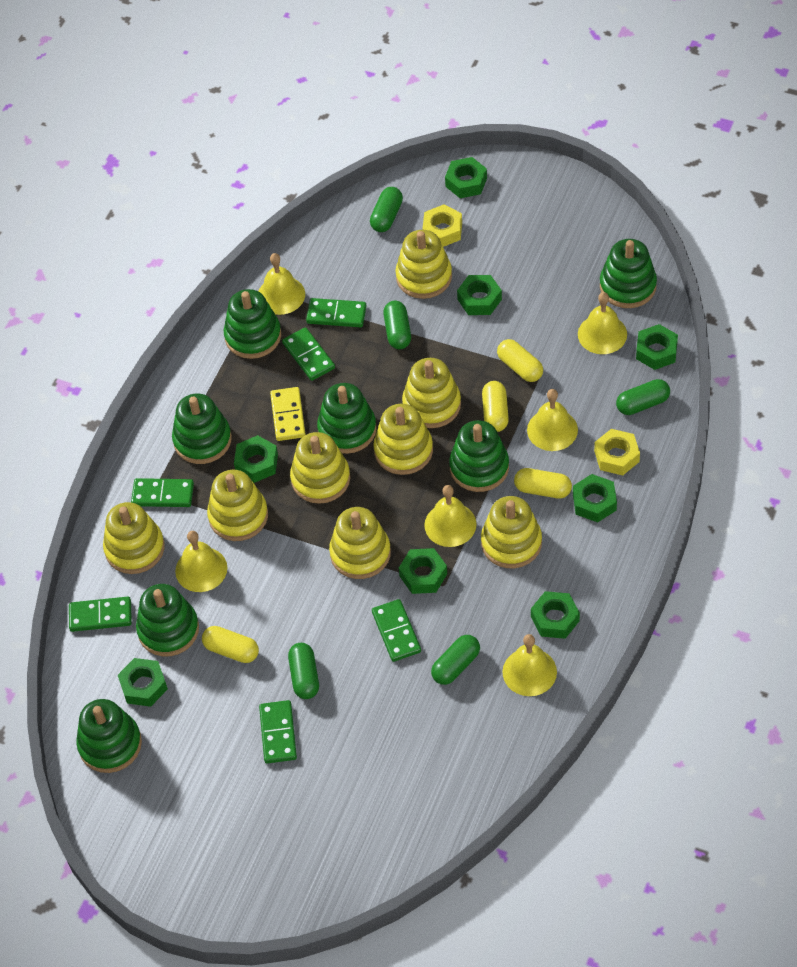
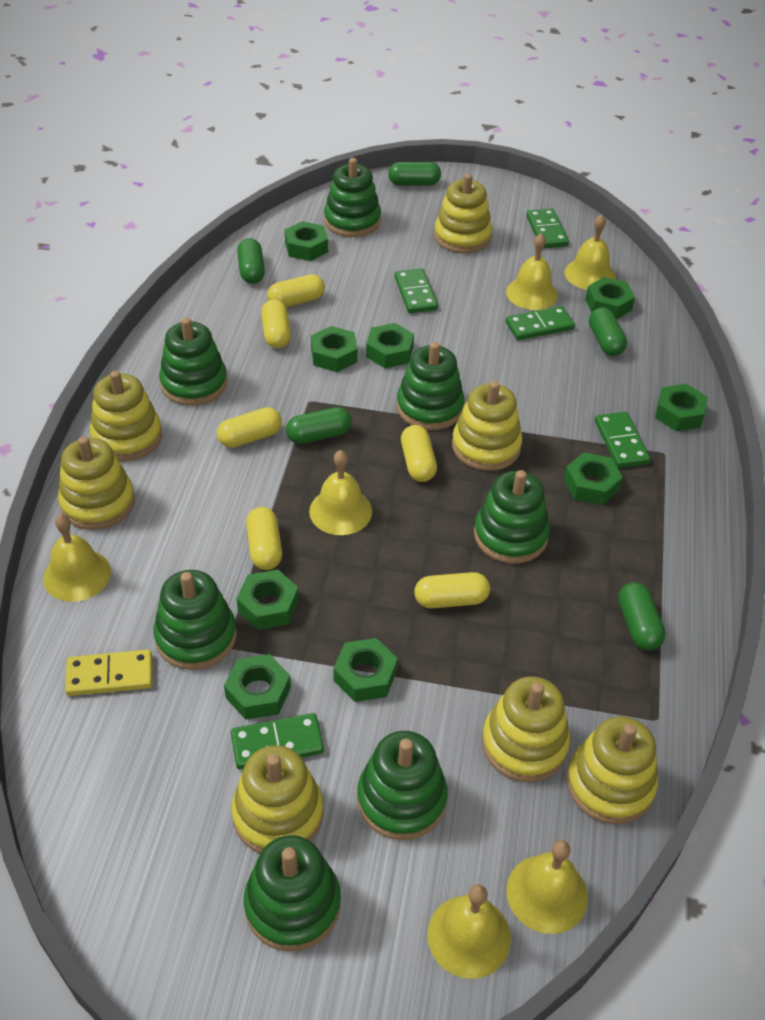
green domino: 6 -> 5
green nut: 8 -> 9
yellow capsule: 4 -> 6
yellow nut: 2 -> 0
yellow stacking toy: 8 -> 7

